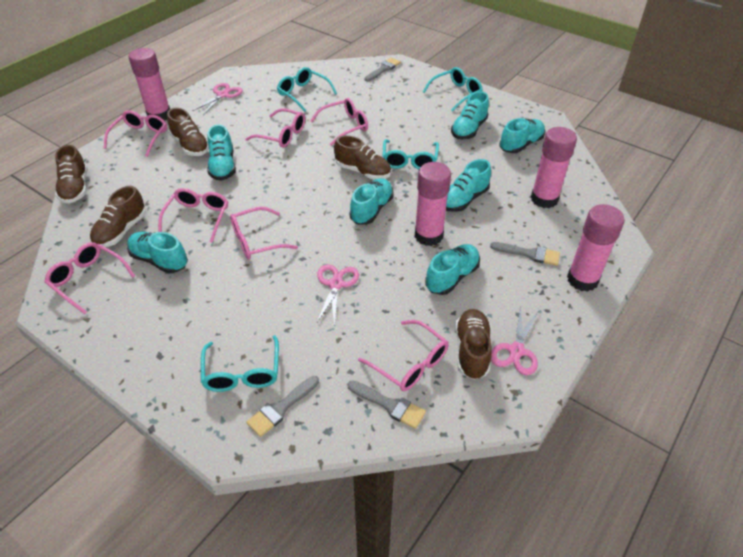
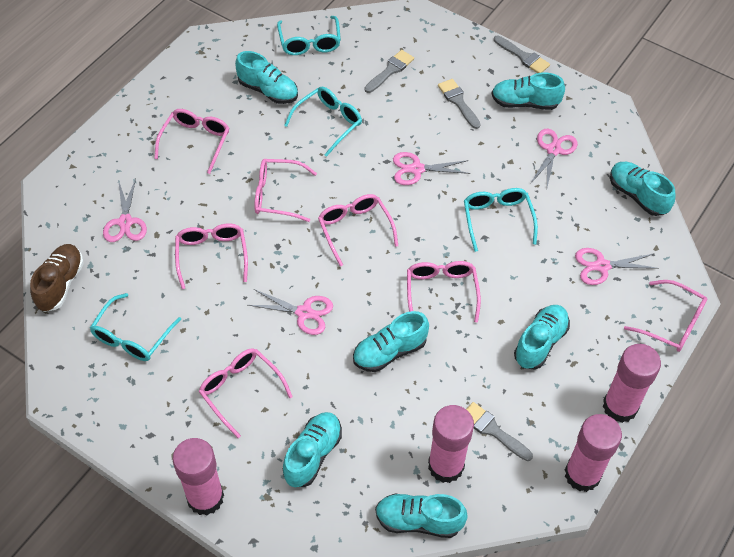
brown shoe: 5 -> 1
pink scissors: 3 -> 5

